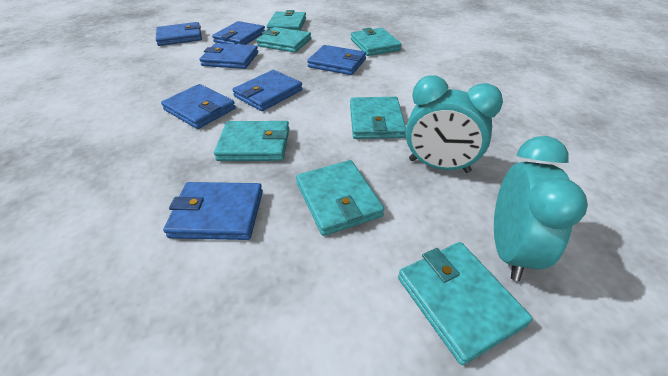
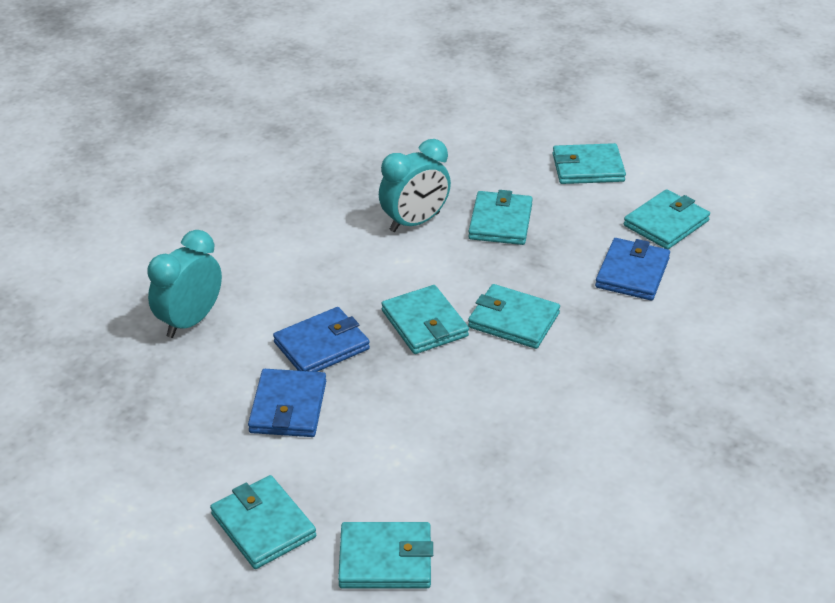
blue wallet: 7 -> 3

